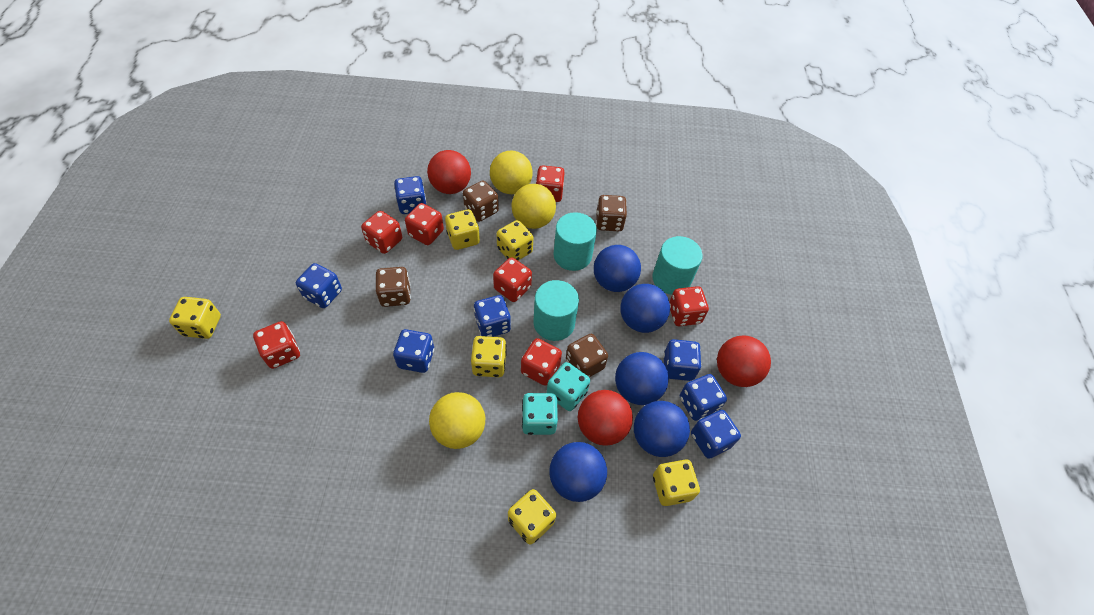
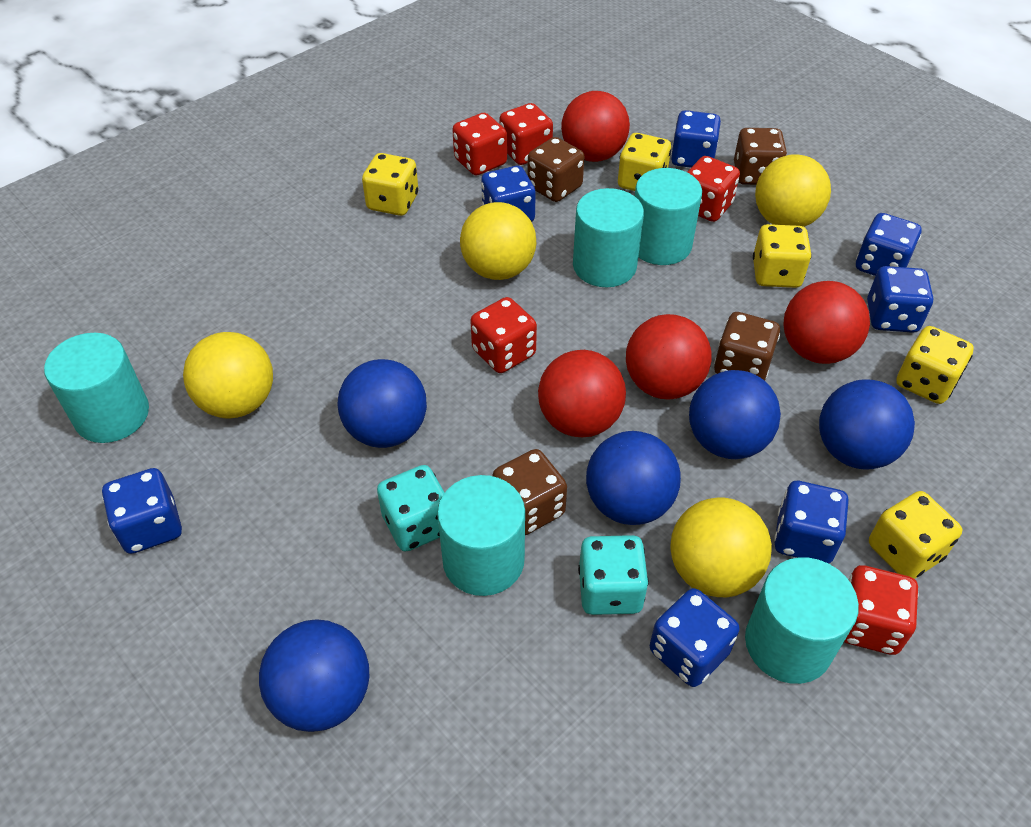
red ball: 3 -> 4
red dice: 7 -> 5
turquoise cylinder: 3 -> 5
yellow ball: 3 -> 4
yellow dice: 6 -> 5

